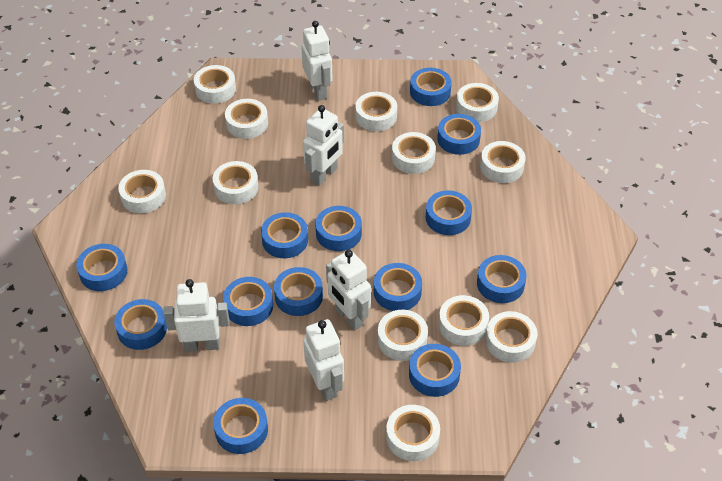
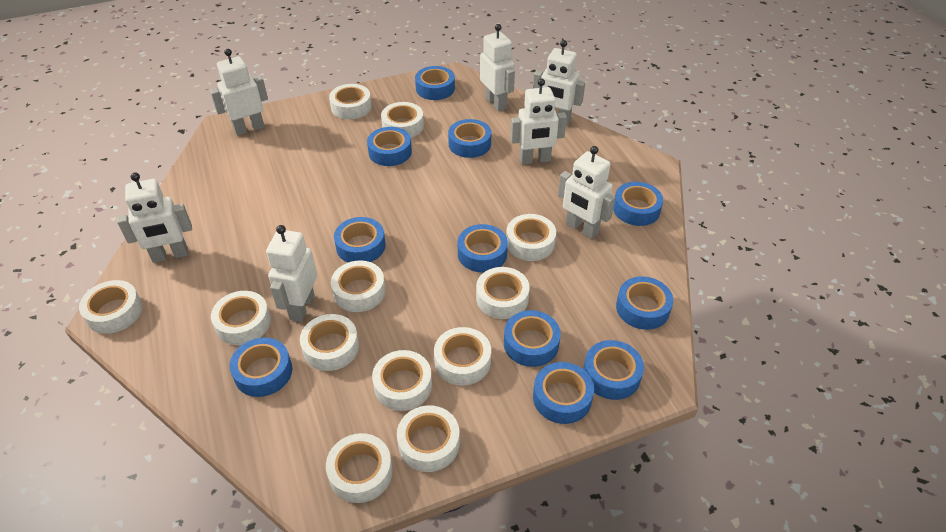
blue tape: 13 -> 11
white robot: 5 -> 7

